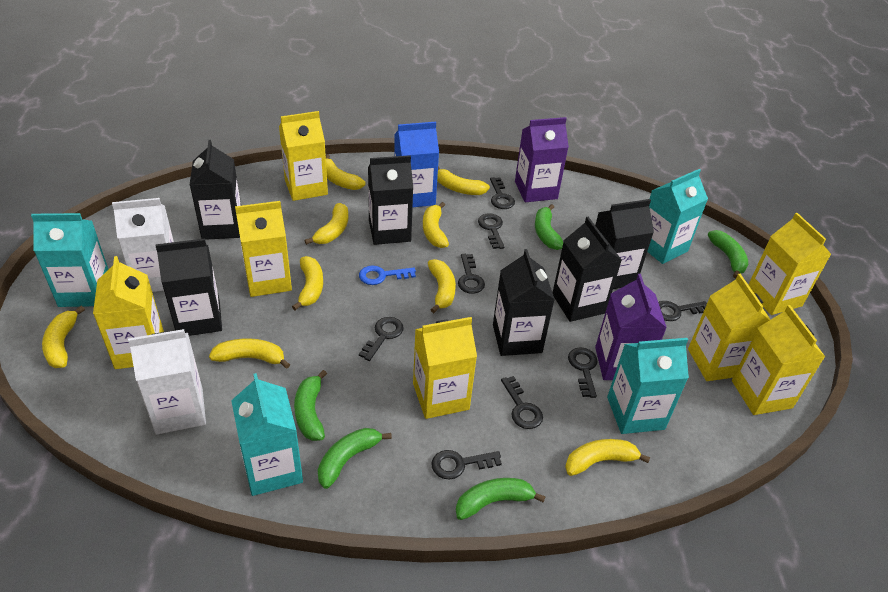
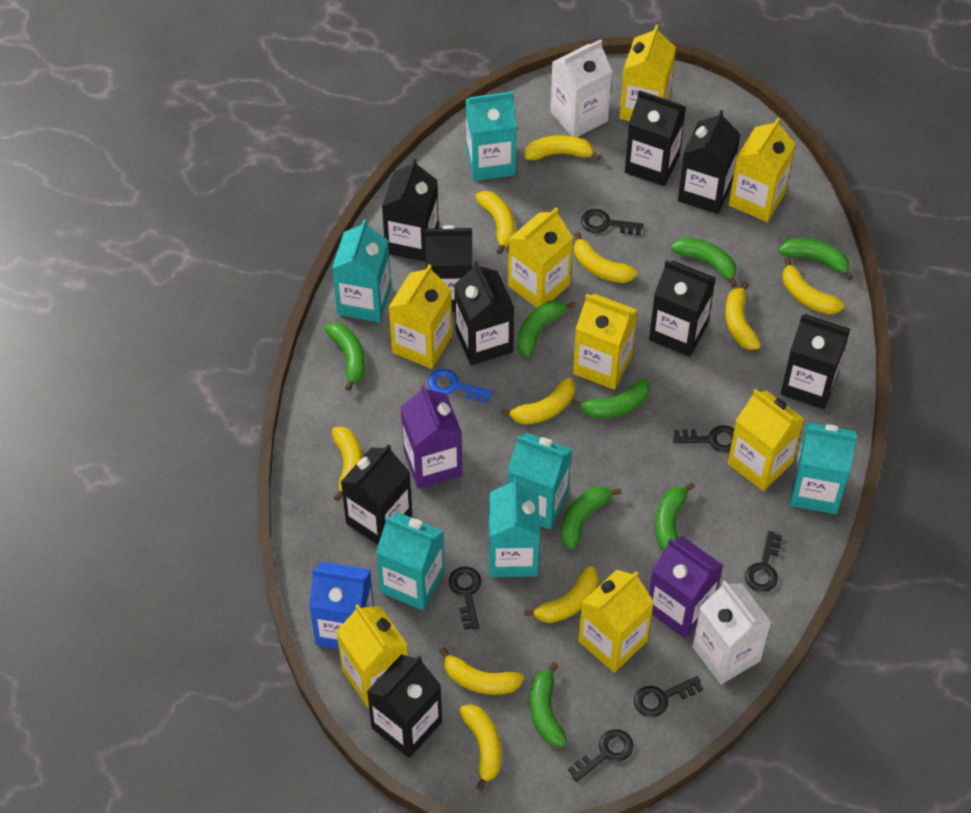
black carton: 6 -> 9
black key: 8 -> 6
green banana: 5 -> 8
turquoise carton: 4 -> 6
yellow banana: 9 -> 10
yellow carton: 7 -> 8

